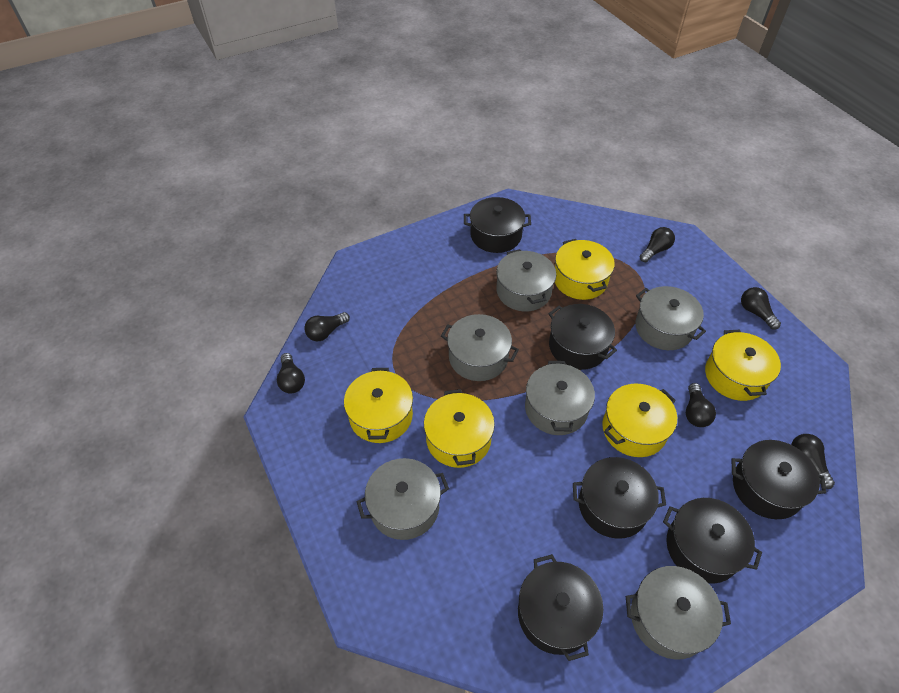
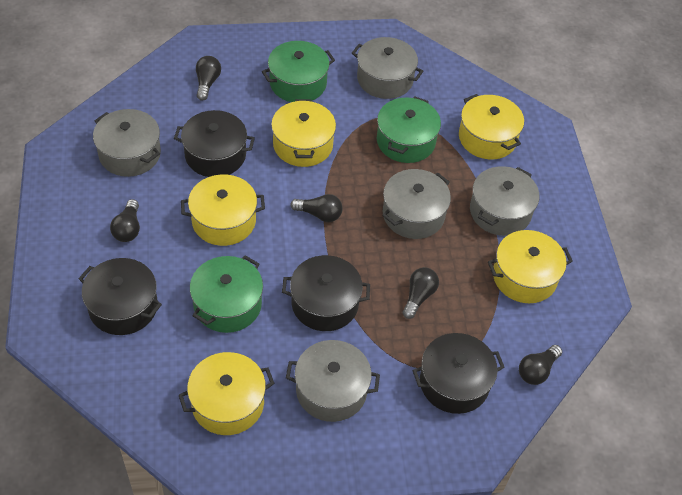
black light bulb: 6 -> 5
black pot: 6 -> 4
green pot: 0 -> 3
grey pot: 6 -> 5

